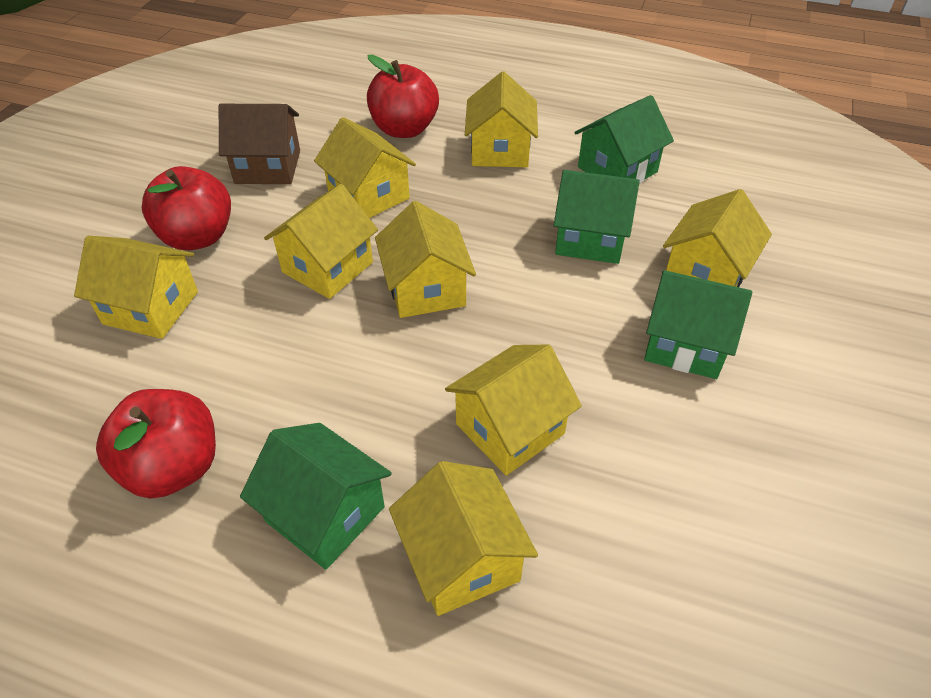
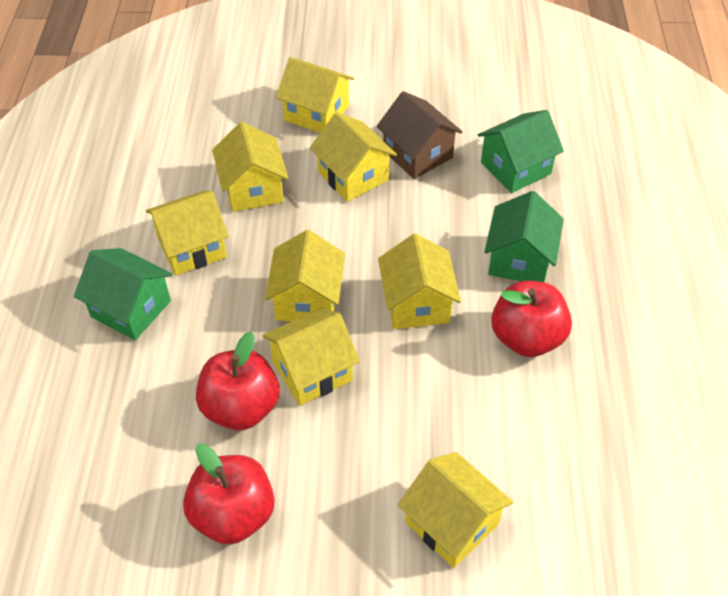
green house: 4 -> 3

